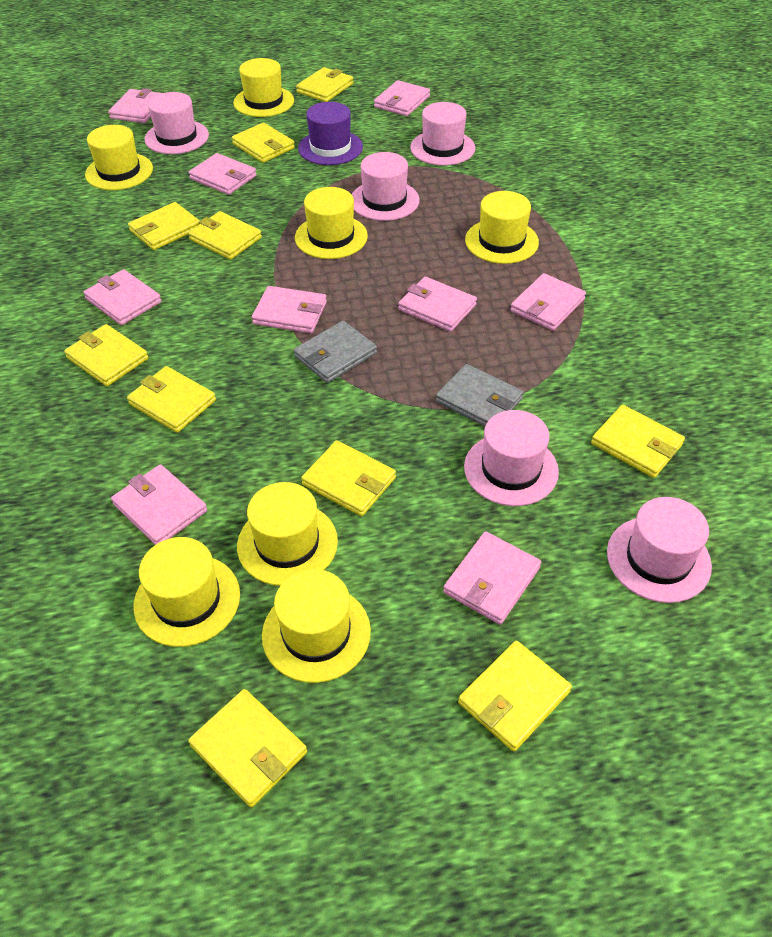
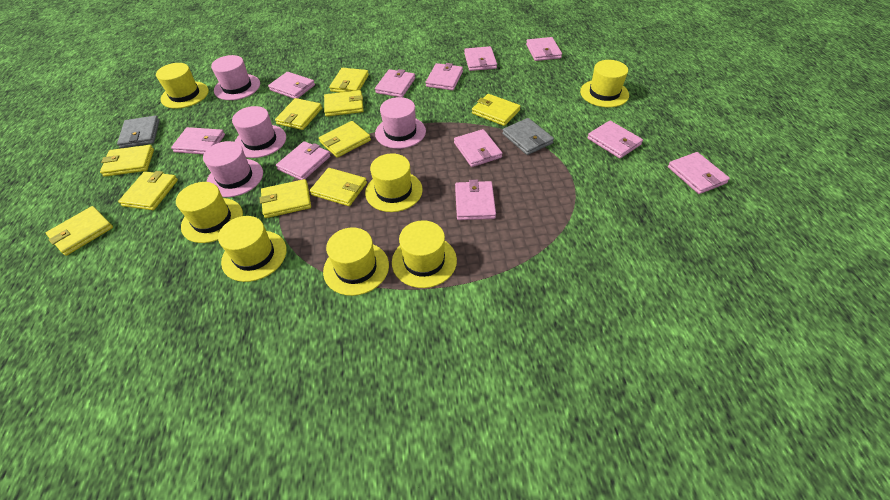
pink hat: 5 -> 4
pink wallet: 9 -> 11
purple hat: 1 -> 0

